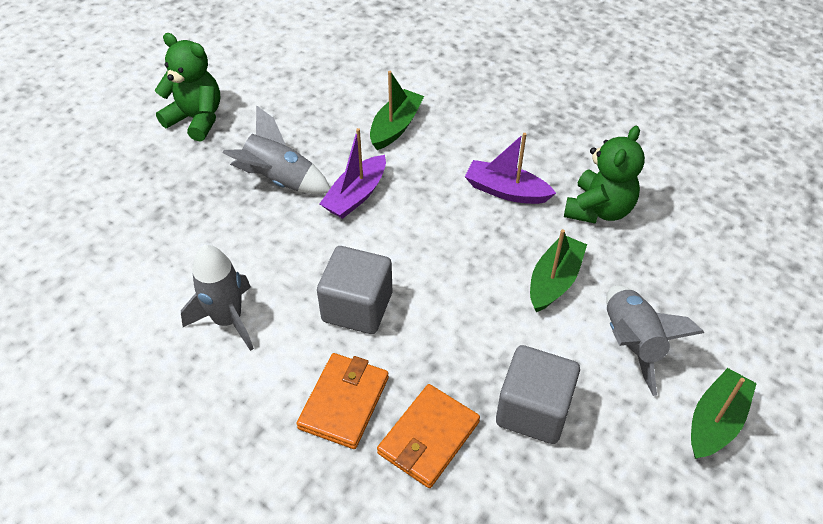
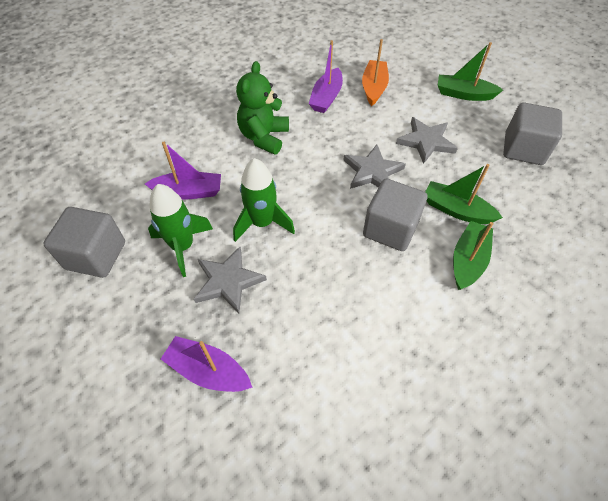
green rocket: 0 -> 2
green teddy bear: 2 -> 1
grey cube: 2 -> 3
grey rocket: 3 -> 0
grey star: 0 -> 3
orange boat: 0 -> 1
orange wallet: 2 -> 0
purple boat: 2 -> 3

